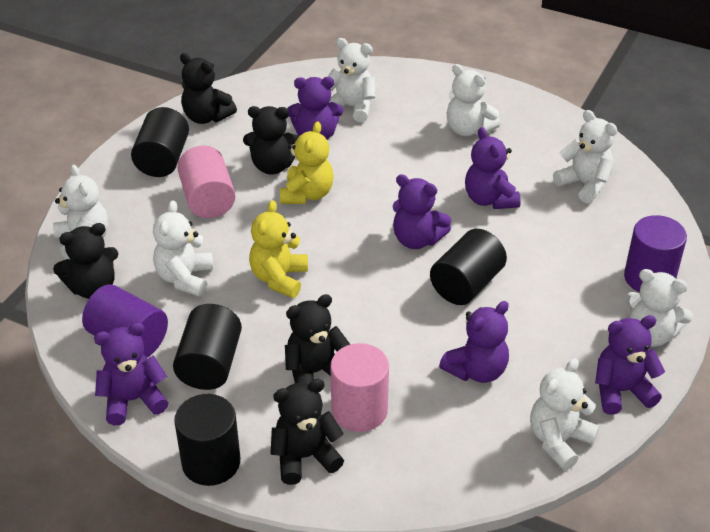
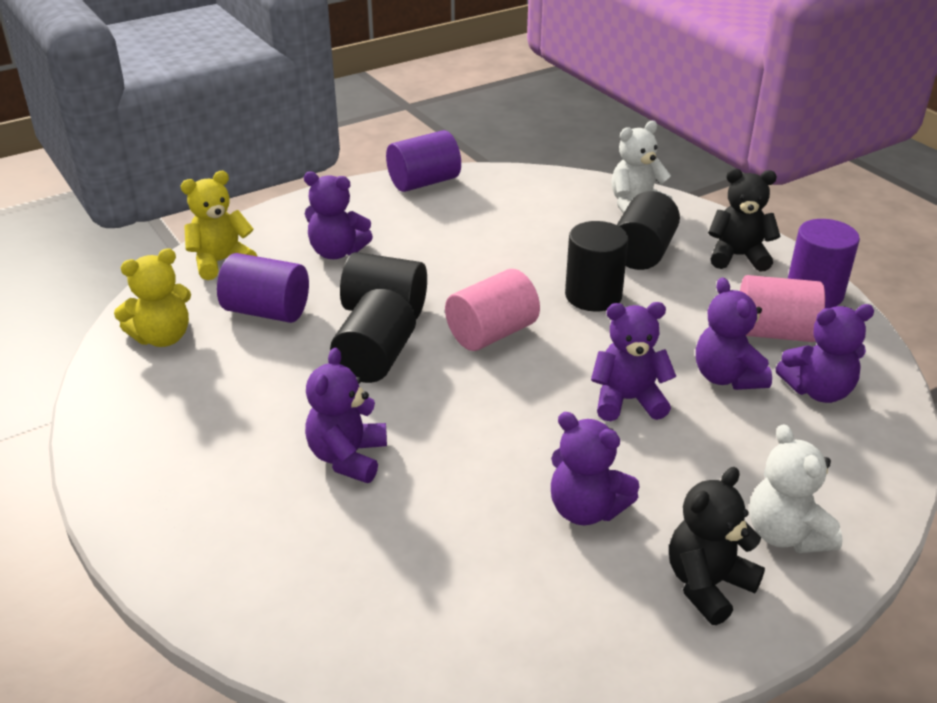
black teddy bear: 5 -> 2
purple cylinder: 2 -> 3
white teddy bear: 7 -> 2

